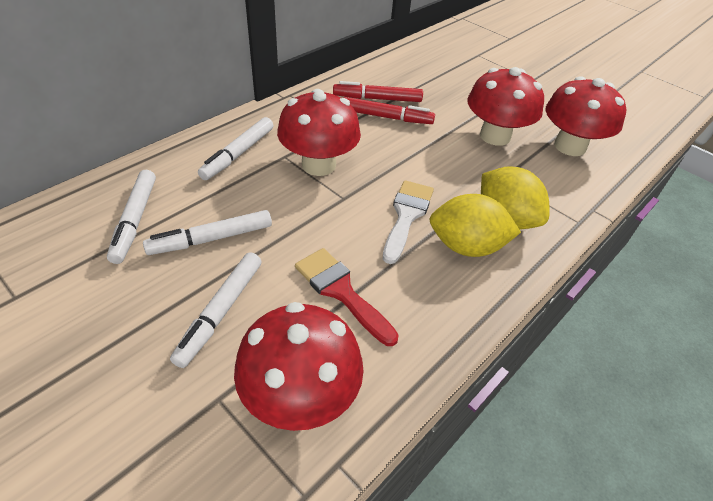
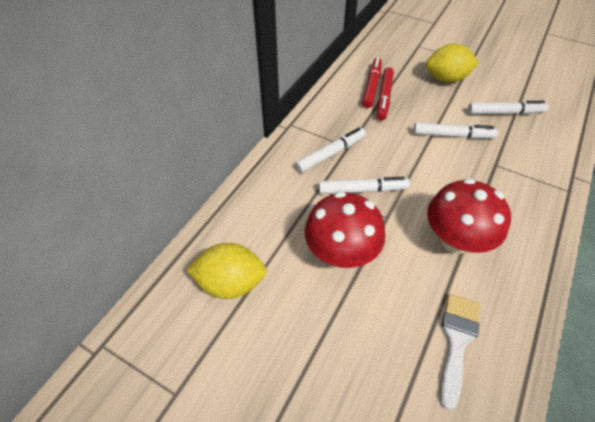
red brush: 1 -> 0
red mushroom: 4 -> 2

